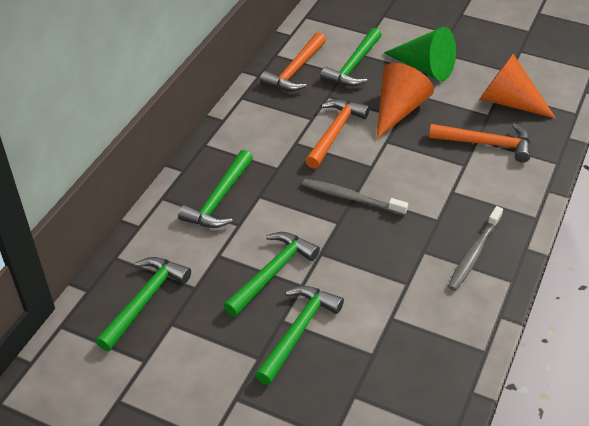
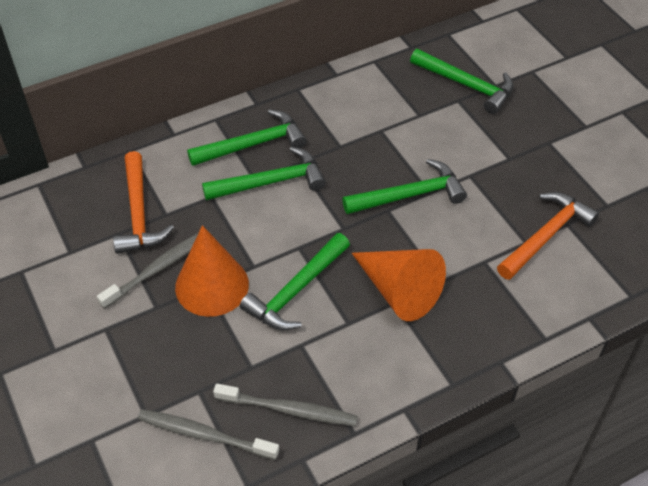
green cone: 1 -> 0
grey toothbrush: 2 -> 3
orange hammer: 3 -> 2

